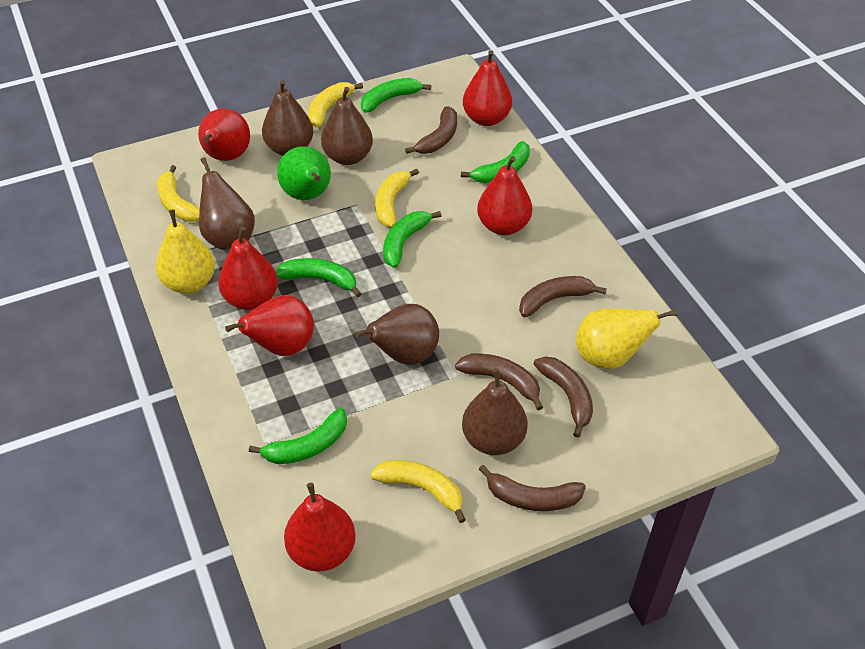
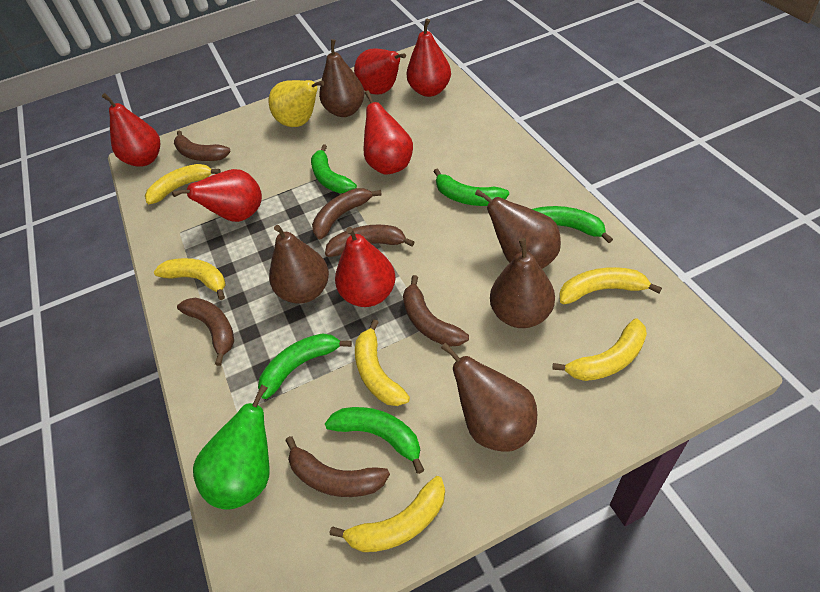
brown banana: 5 -> 6
yellow banana: 4 -> 6
yellow pear: 2 -> 1

